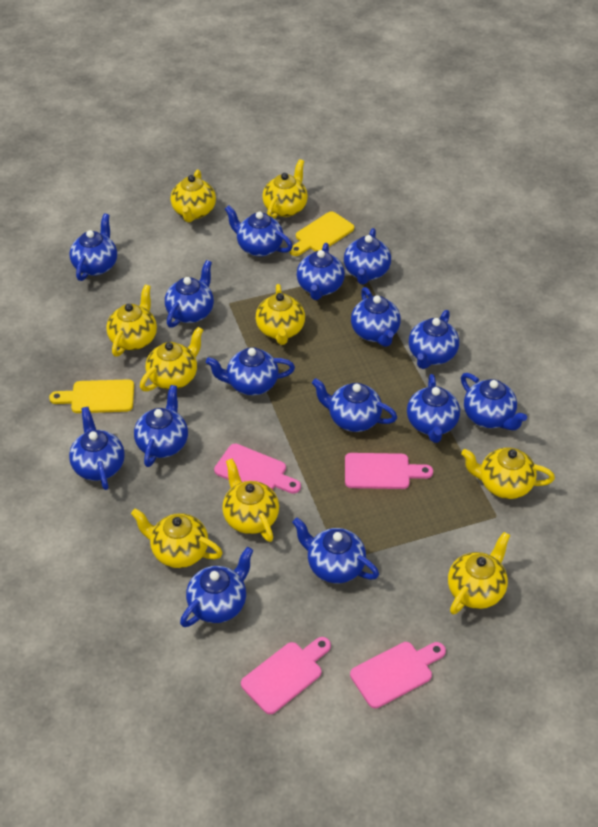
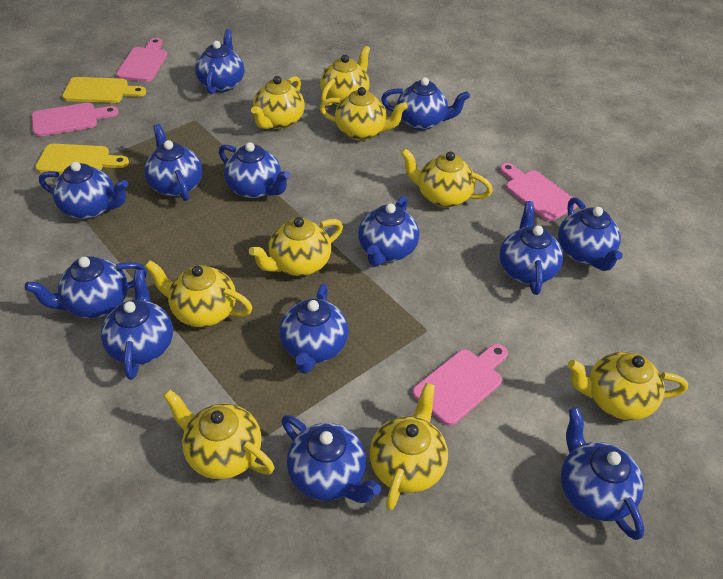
blue teapot: 15 -> 13

